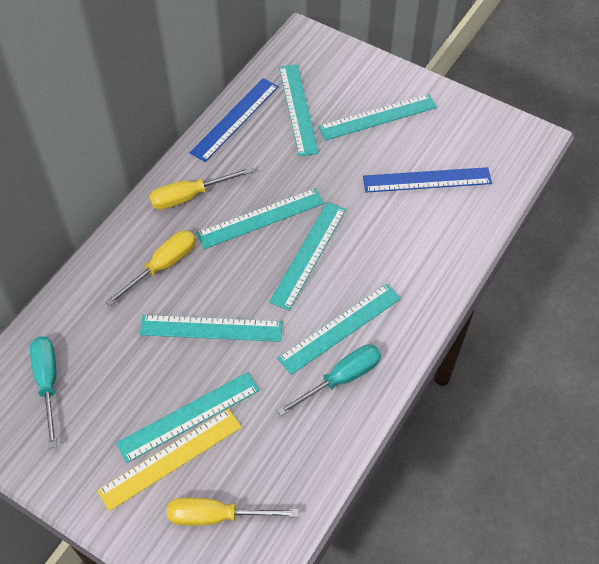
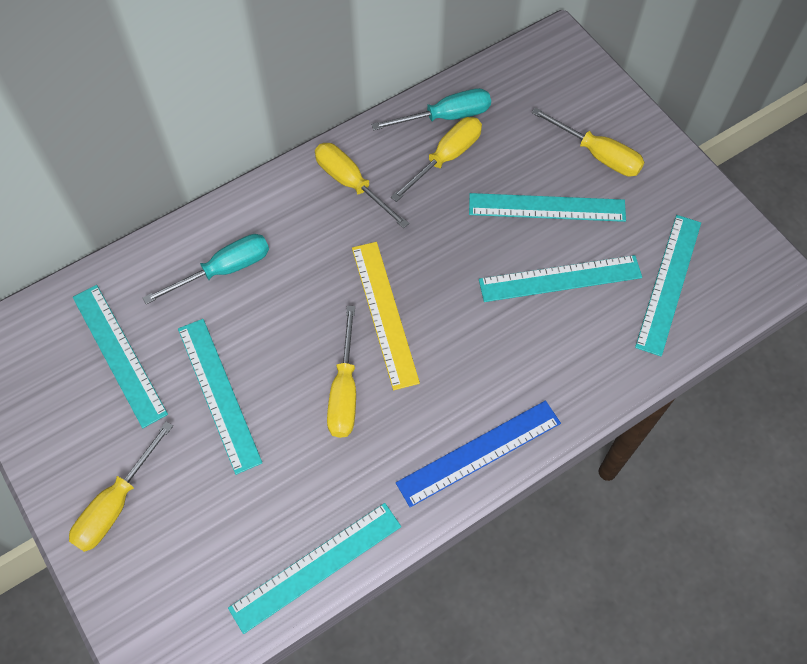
blue ruler: 2 -> 1
turquoise ruler: 7 -> 6
yellow screwdriver: 3 -> 5

